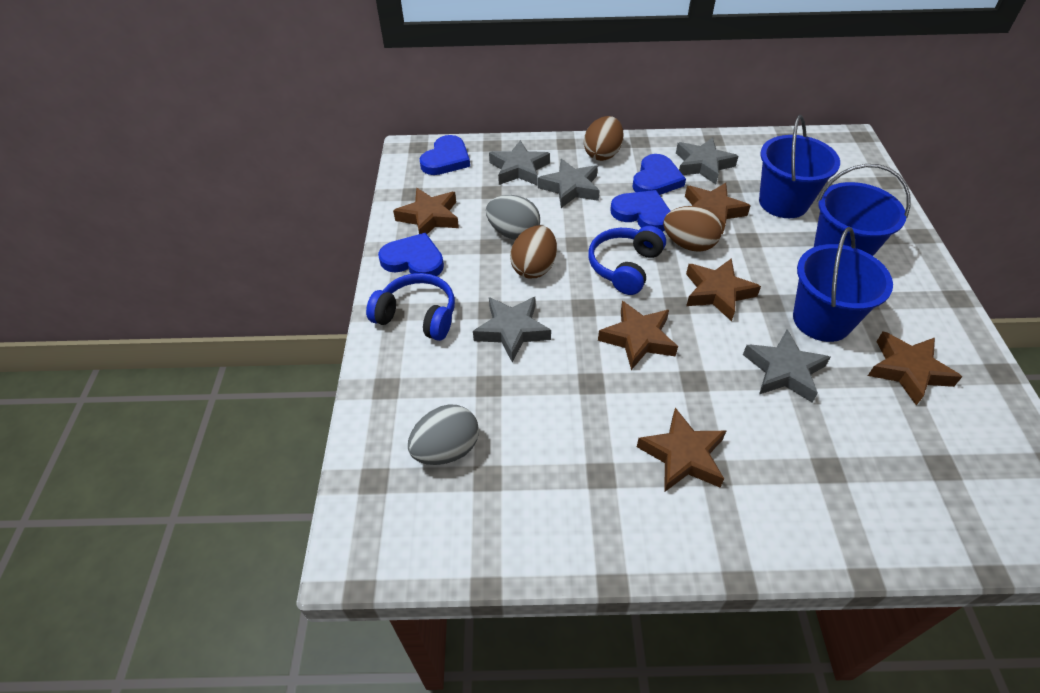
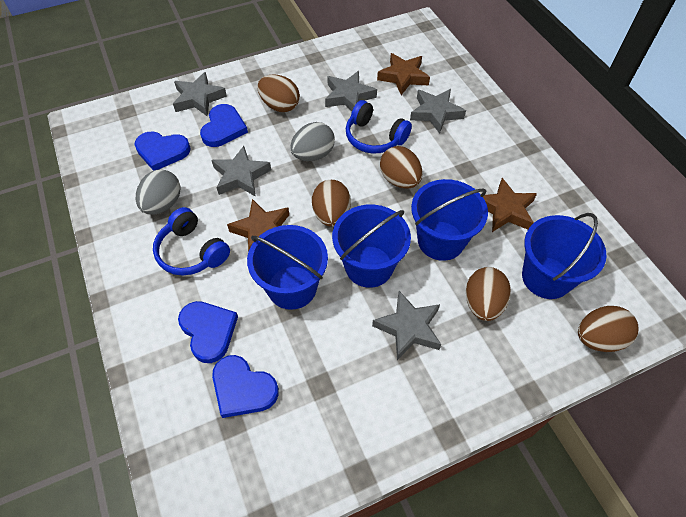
blue bucket: 3 -> 4
brown egg: 3 -> 5
brown star: 6 -> 3

